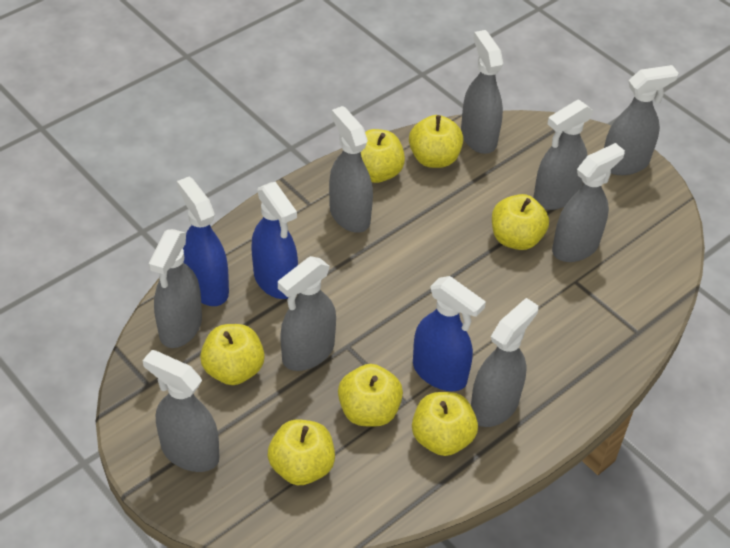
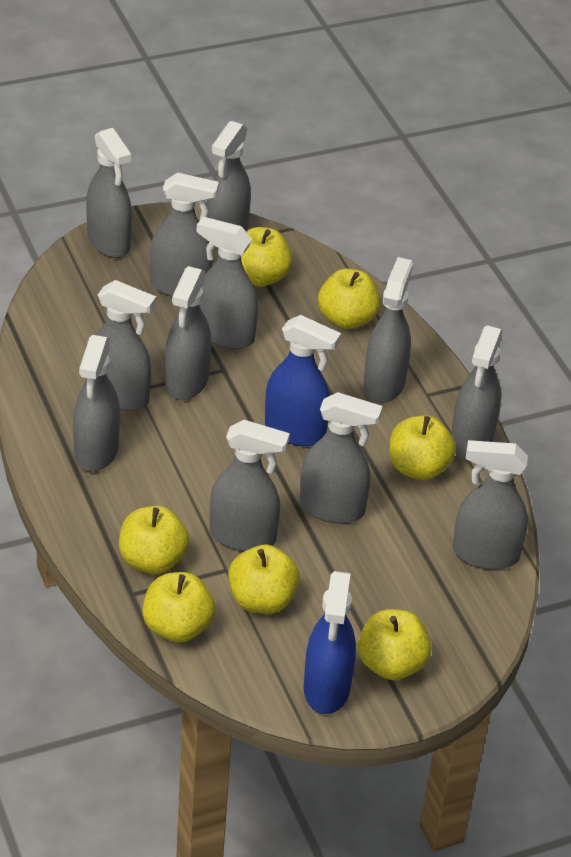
blue spray bottle: 3 -> 2
grey spray bottle: 9 -> 12

